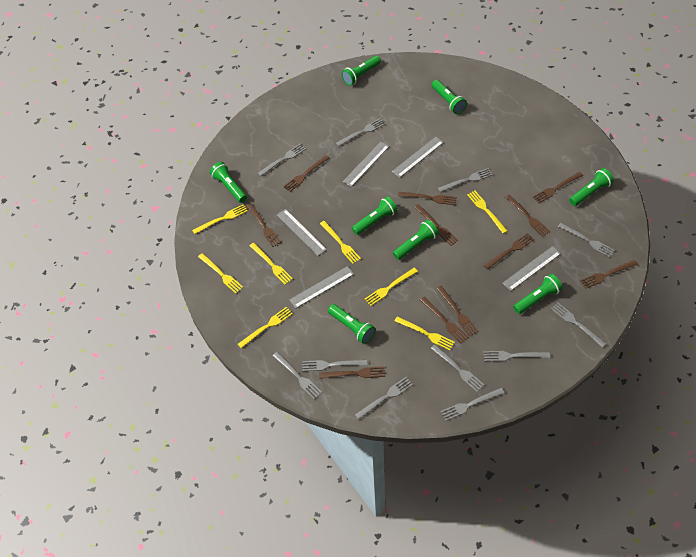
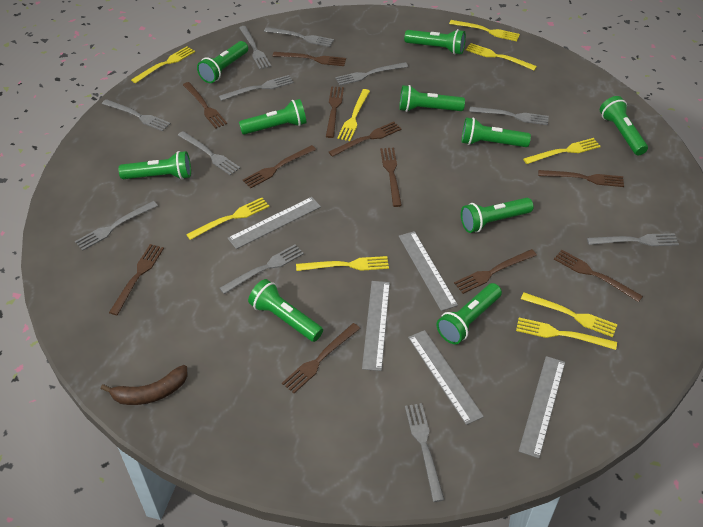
brown banana: 0 -> 1
green flashlight: 8 -> 10
yellow fork: 8 -> 9

